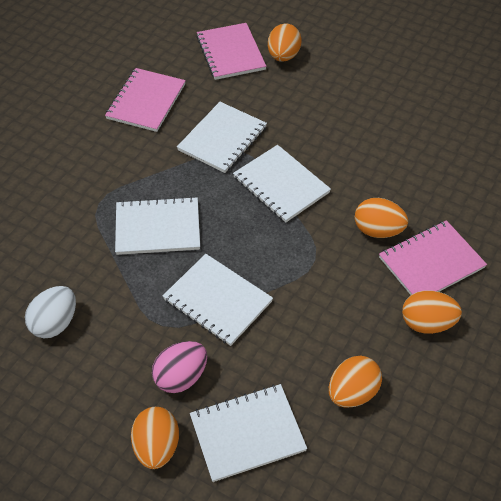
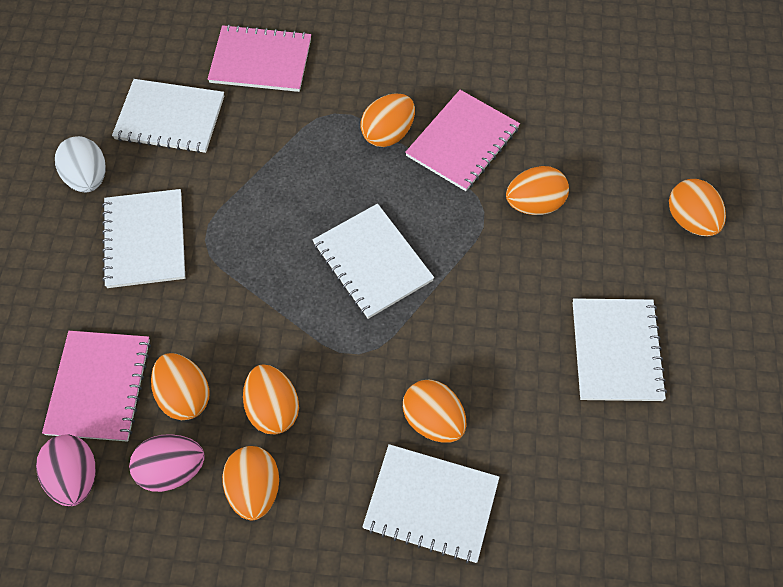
orange egg: 5 -> 7
pink egg: 1 -> 2

